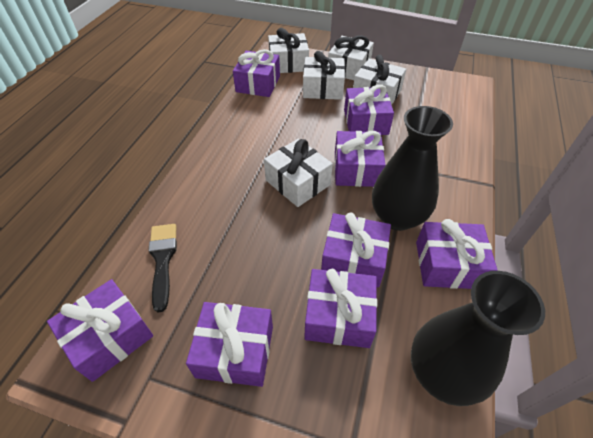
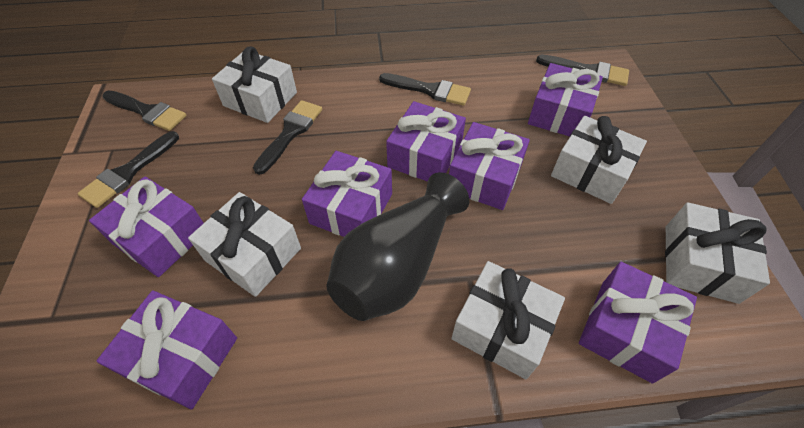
black brush: 1 -> 5
black vase: 2 -> 1
purple gift: 8 -> 7

